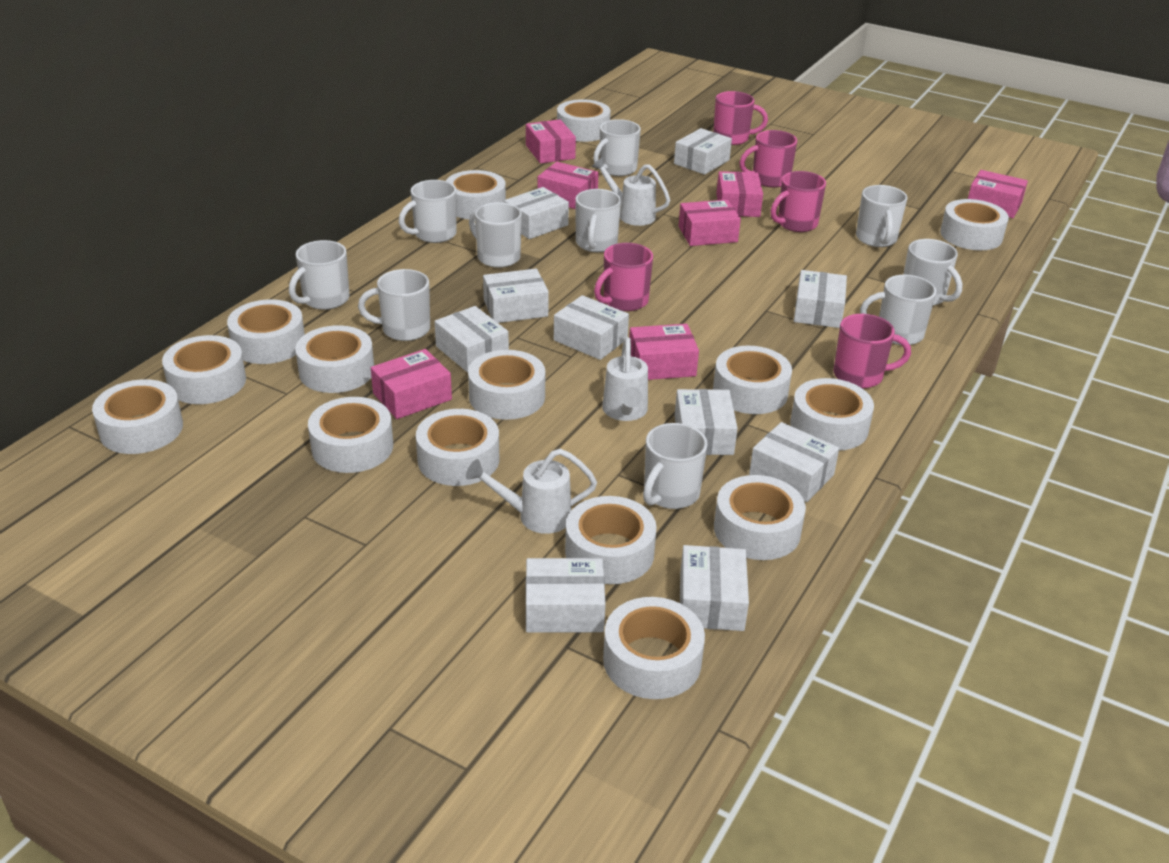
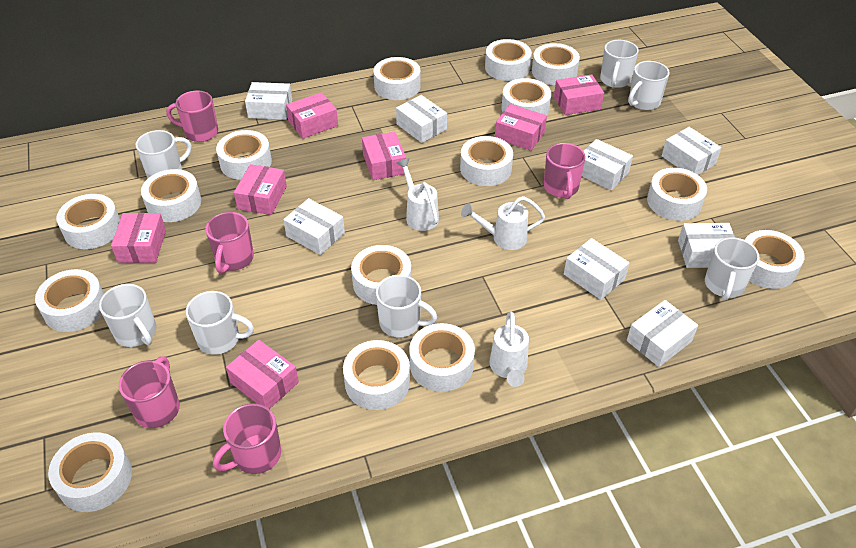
white box: 10 -> 8
white mug: 10 -> 7

